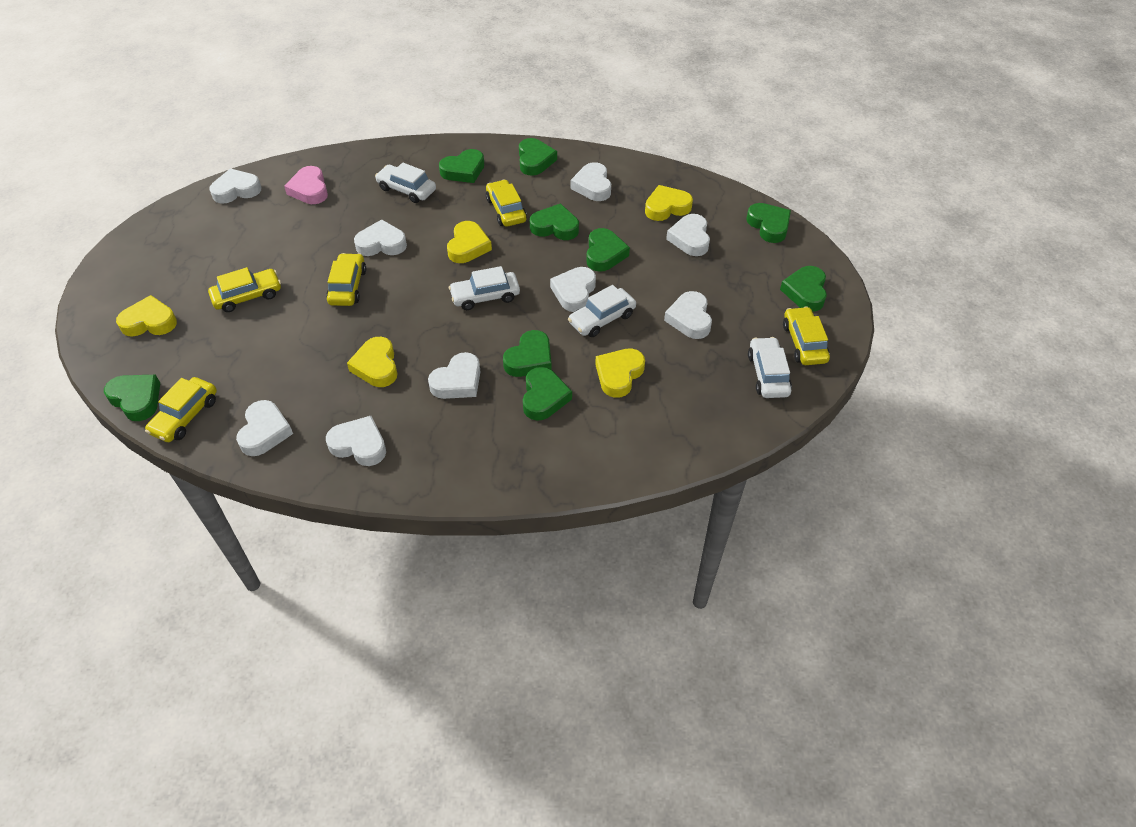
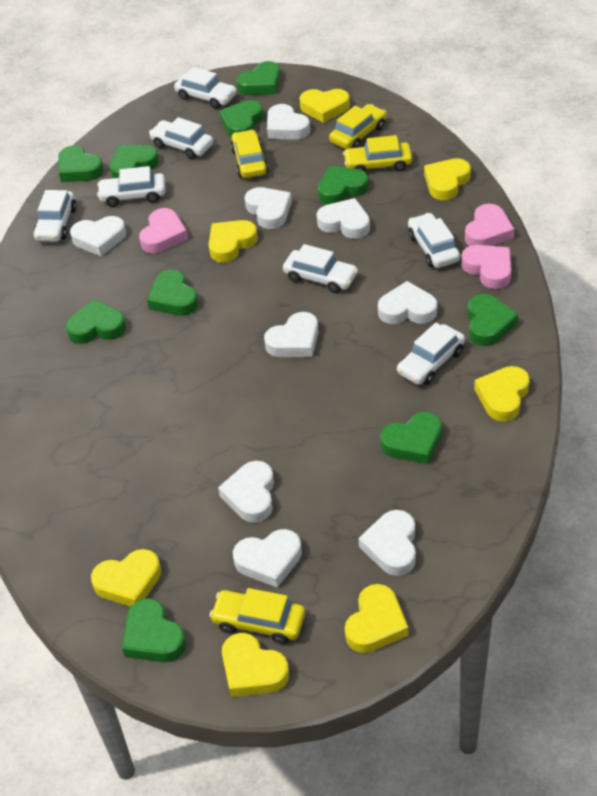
green heart: 9 -> 10
pink heart: 1 -> 3
white car: 4 -> 7
yellow car: 5 -> 4
yellow heart: 5 -> 7

